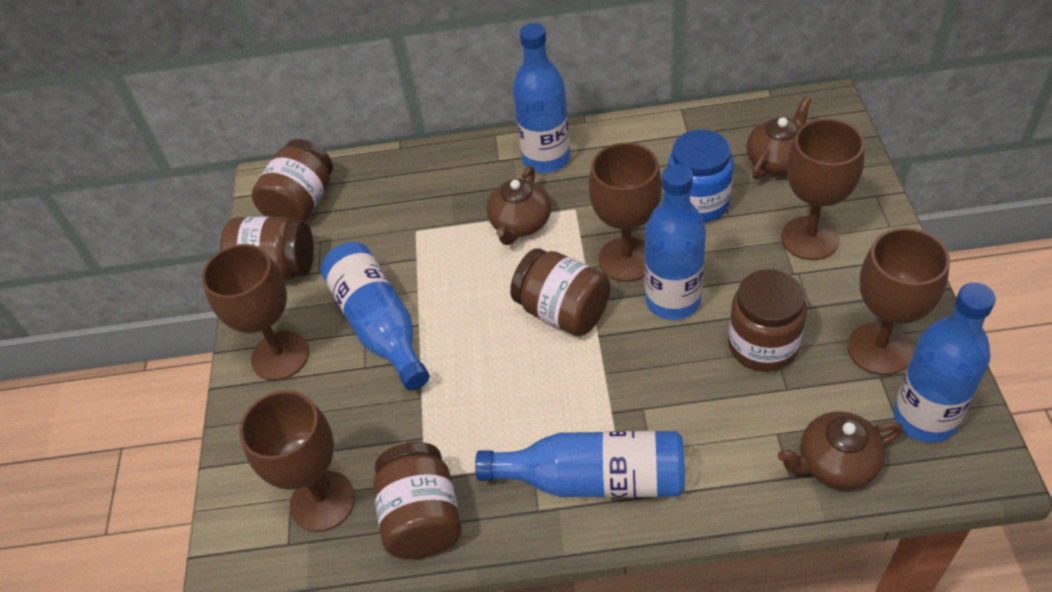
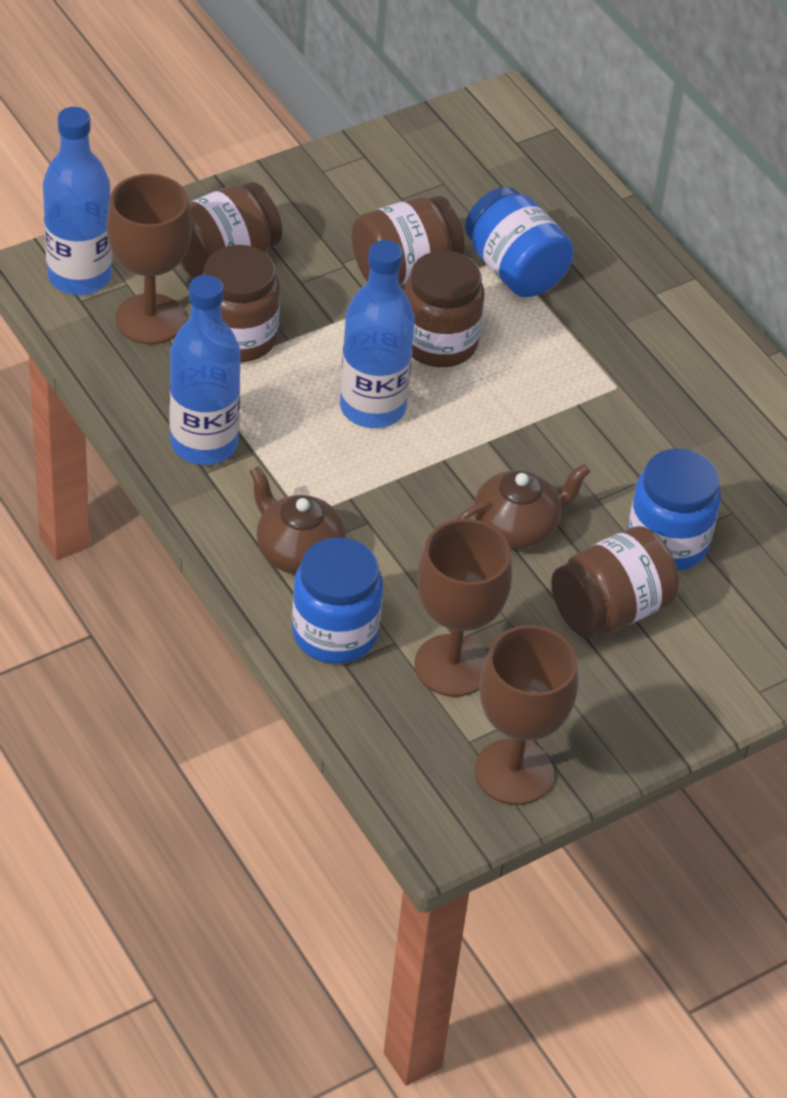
blue bottle: 5 -> 3
blue jar: 1 -> 3
brown goblet: 5 -> 3
brown teapot: 3 -> 2

